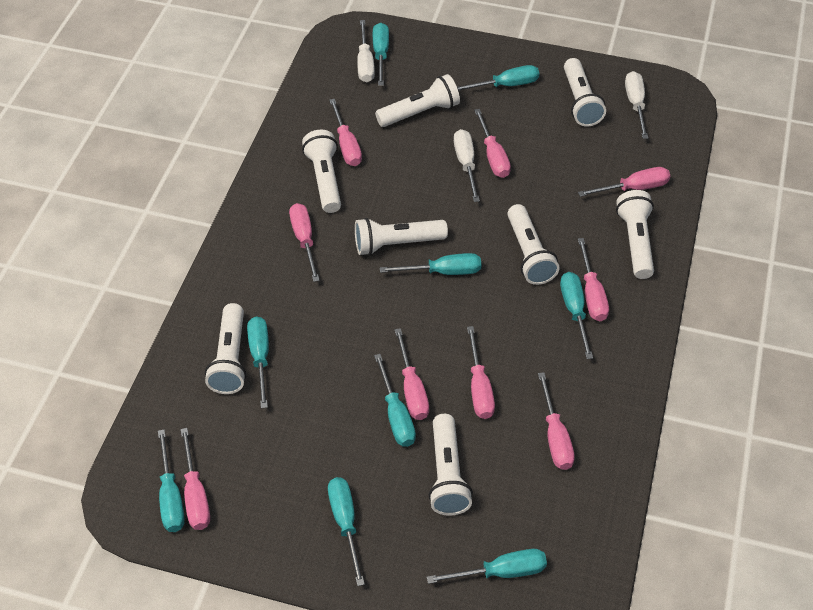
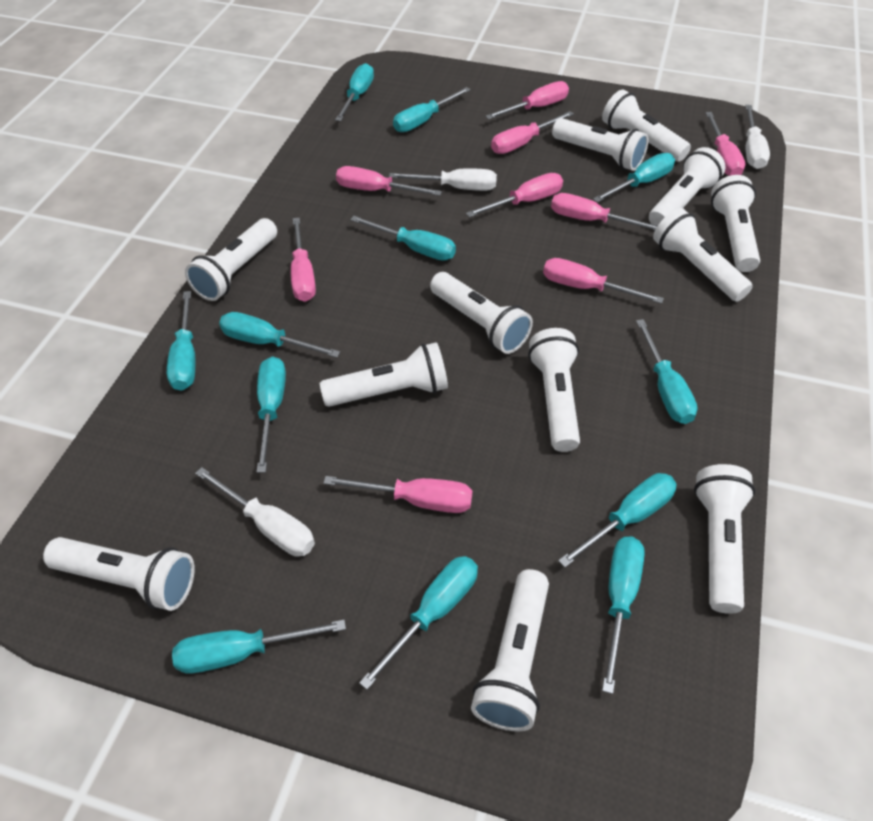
turquoise screwdriver: 9 -> 12
white flashlight: 8 -> 12

